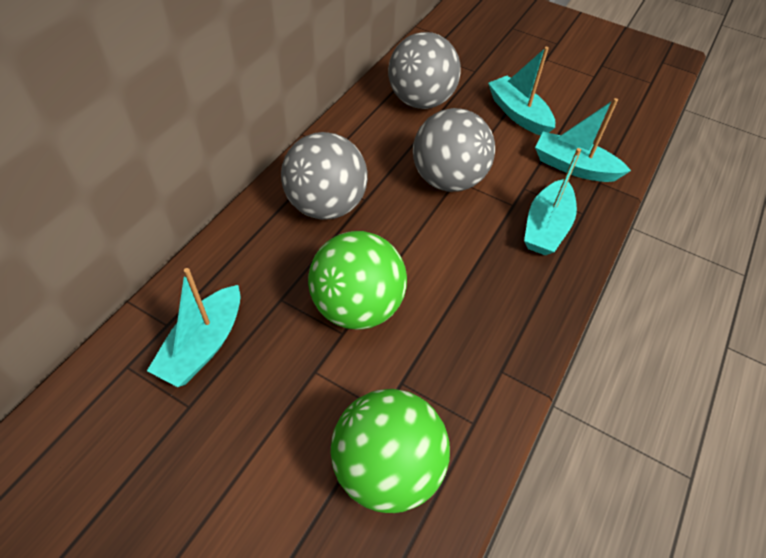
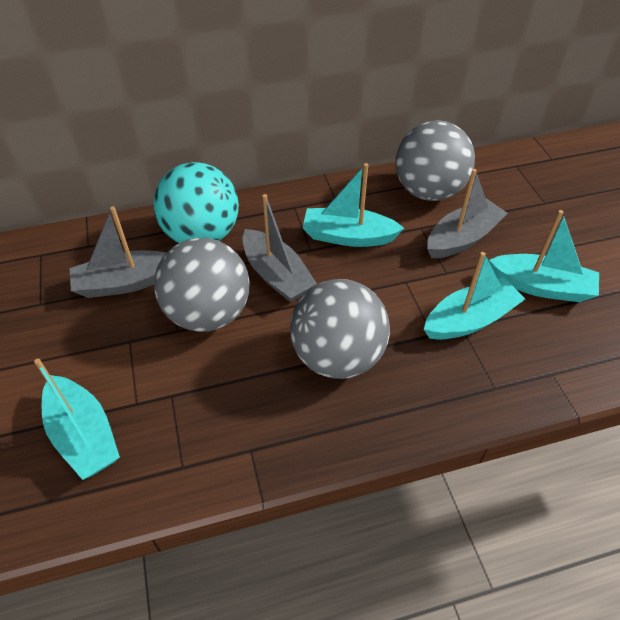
green ball: 2 -> 0
grey boat: 0 -> 3
turquoise ball: 0 -> 1

